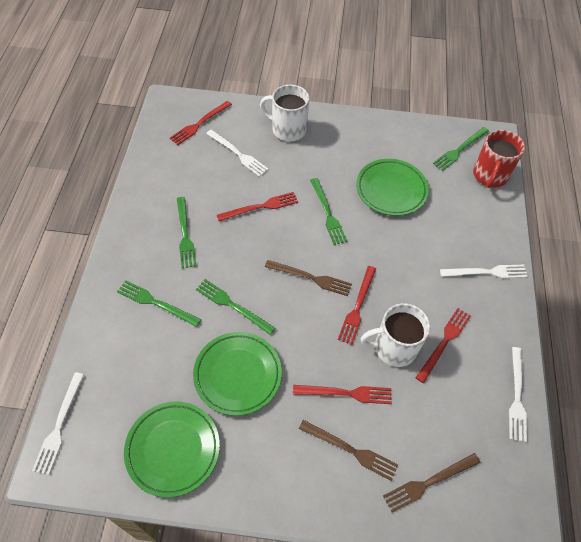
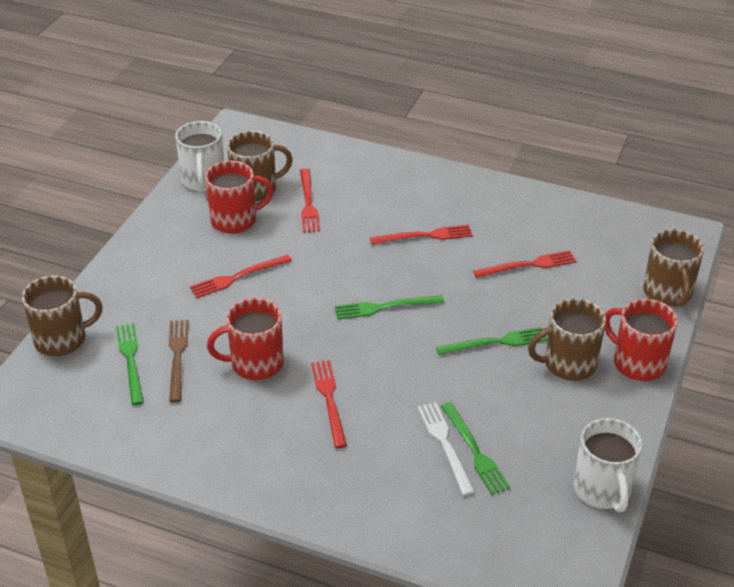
brown fork: 3 -> 1
brown mug: 0 -> 4
green fork: 5 -> 4
green plate: 3 -> 0
red mug: 1 -> 3
white fork: 4 -> 1

